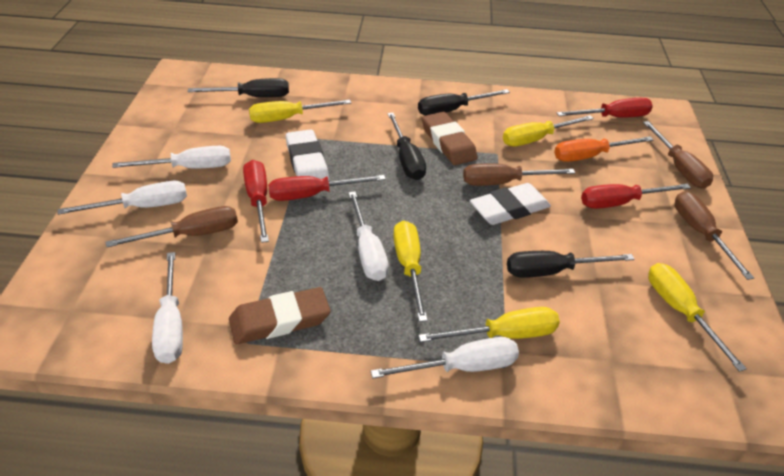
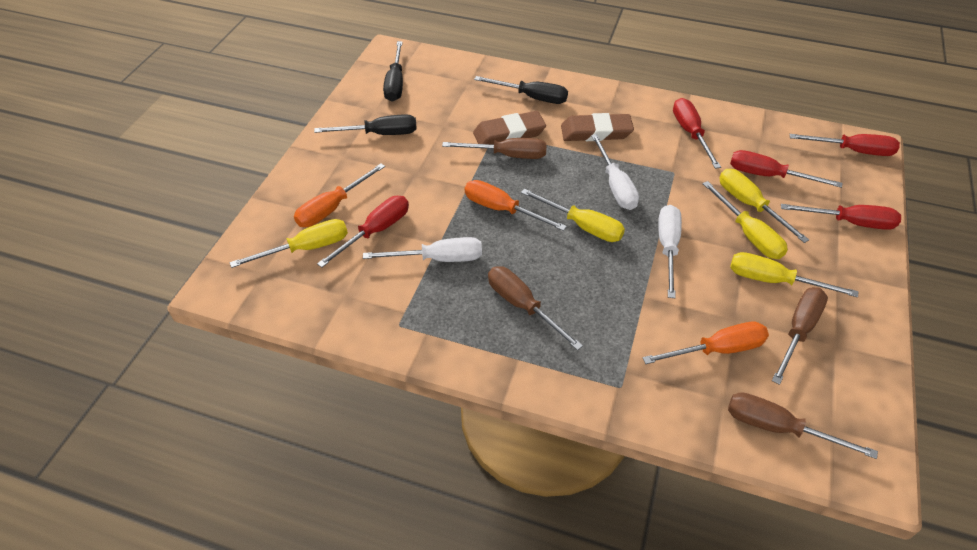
black screwdriver: 4 -> 3
orange screwdriver: 1 -> 3
red screwdriver: 4 -> 5
white eraser: 2 -> 0
white screwdriver: 5 -> 3

